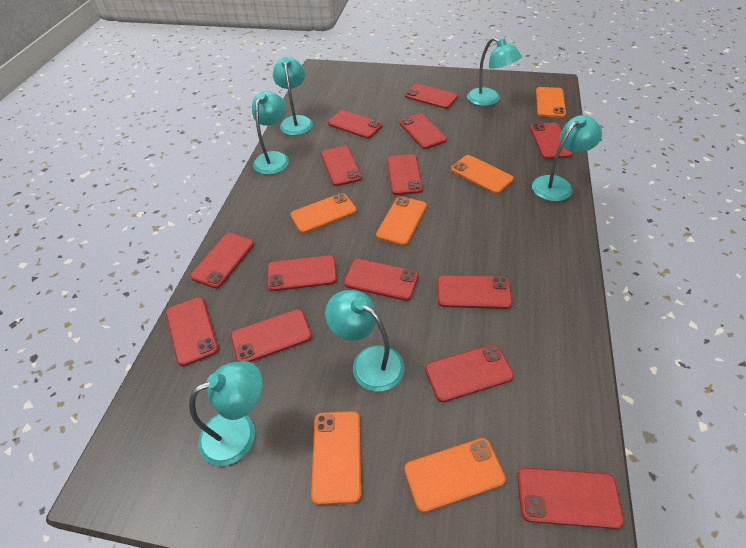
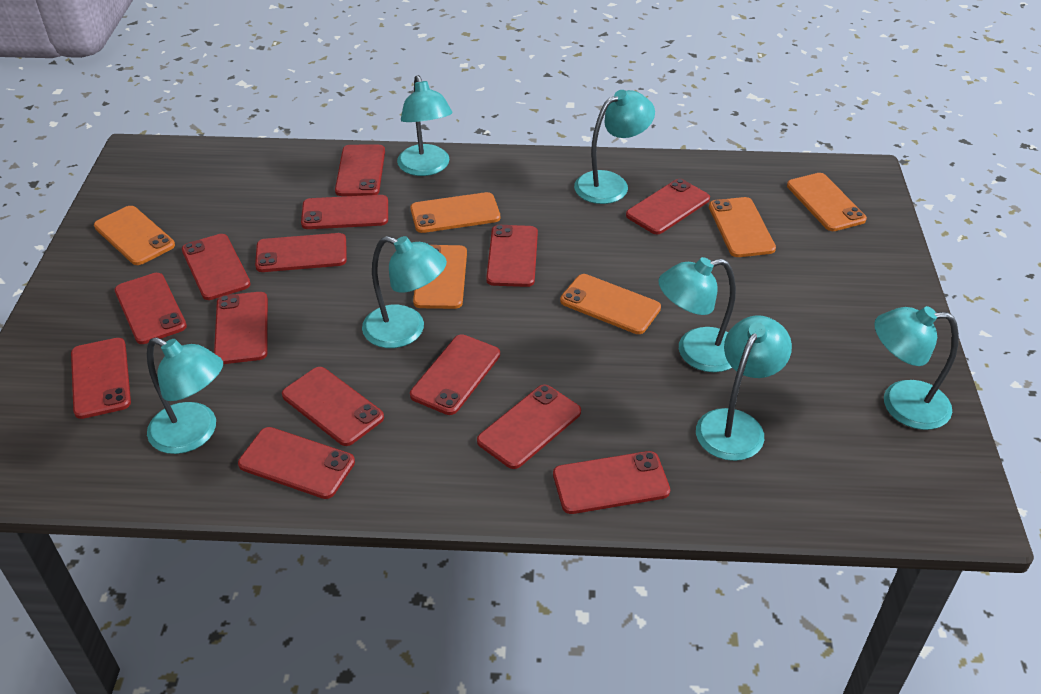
turquoise lamp: 6 -> 7

